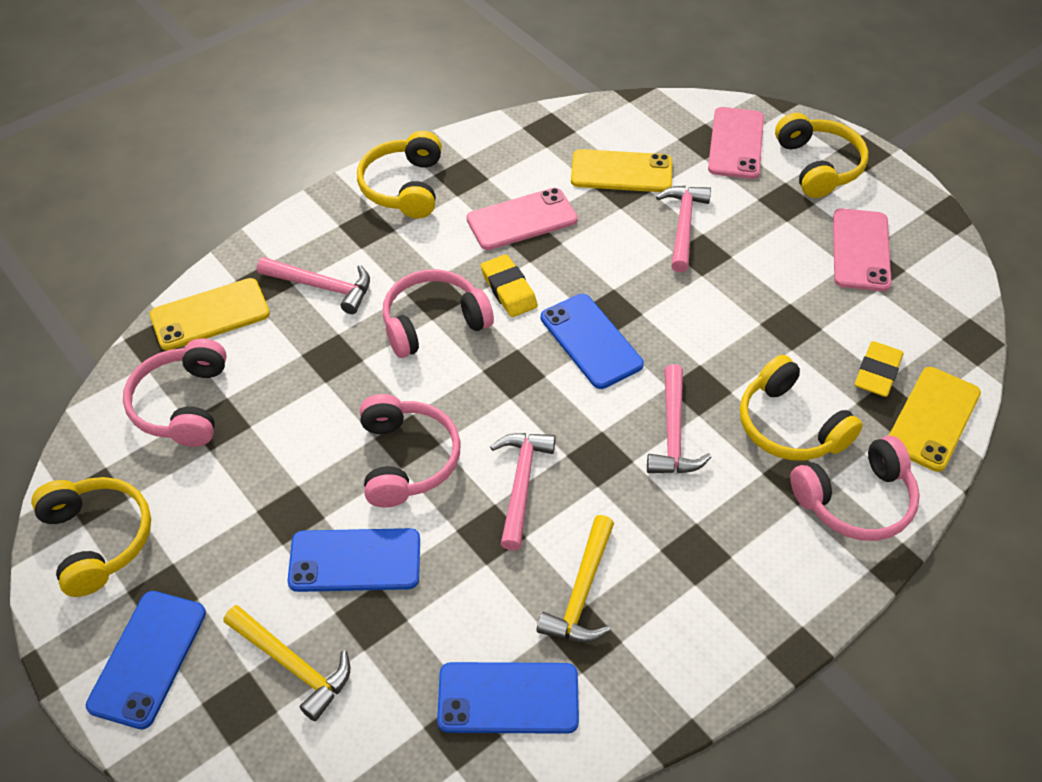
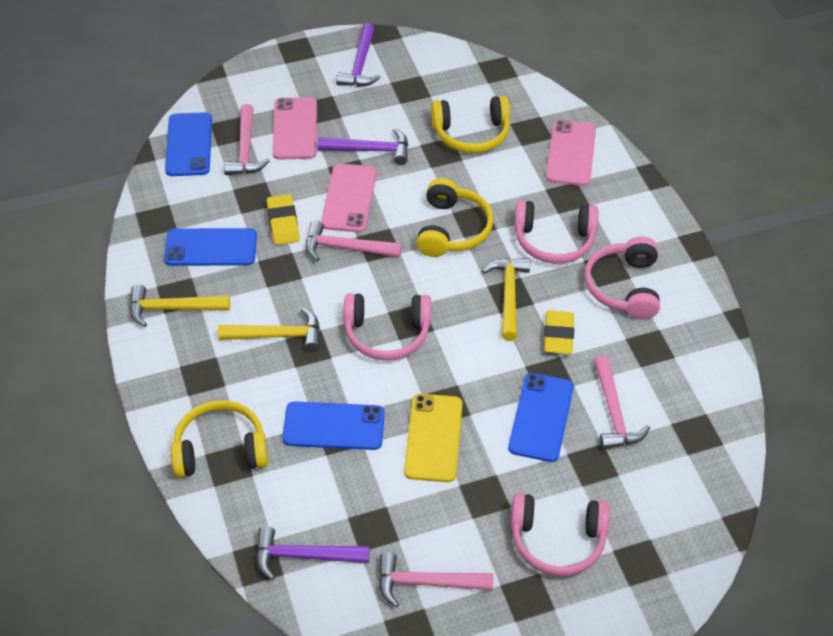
purple hammer: 0 -> 3
yellow hammer: 2 -> 3
yellow headphones: 4 -> 3
yellow phone: 3 -> 1

